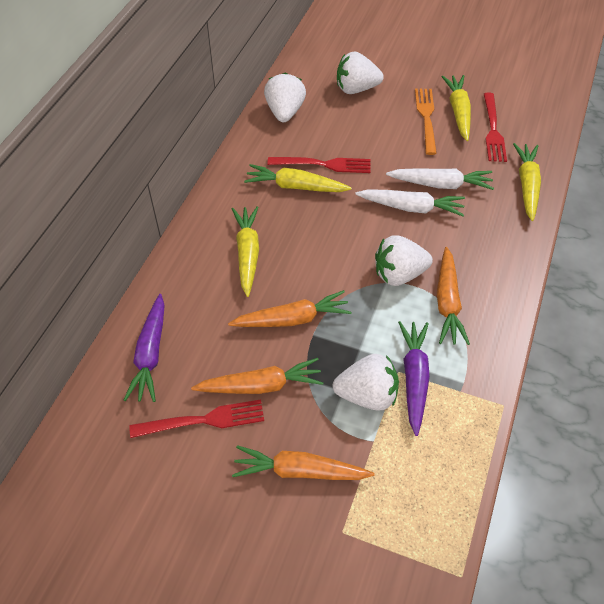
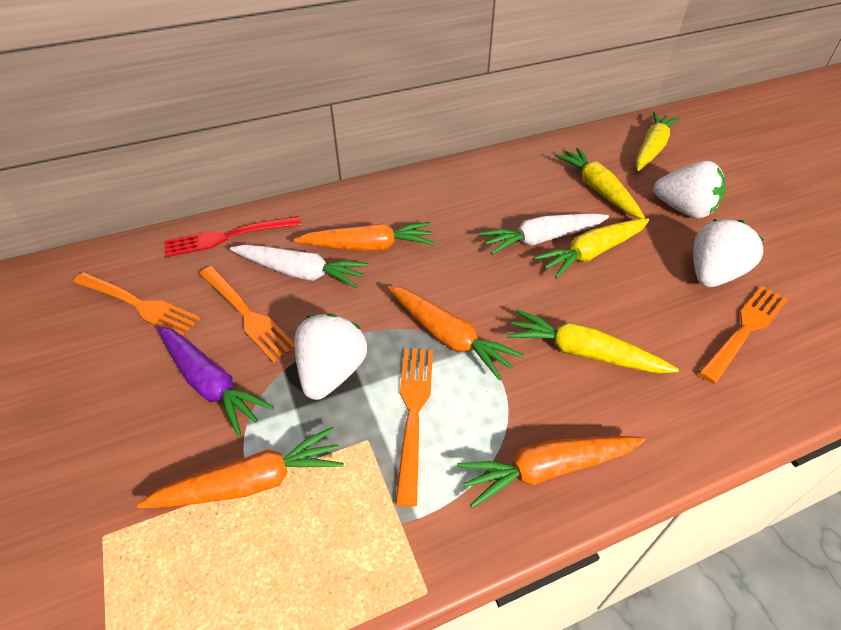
orange fork: 1 -> 4
purple carrot: 2 -> 1
red fork: 3 -> 1
white strawberry: 4 -> 3

